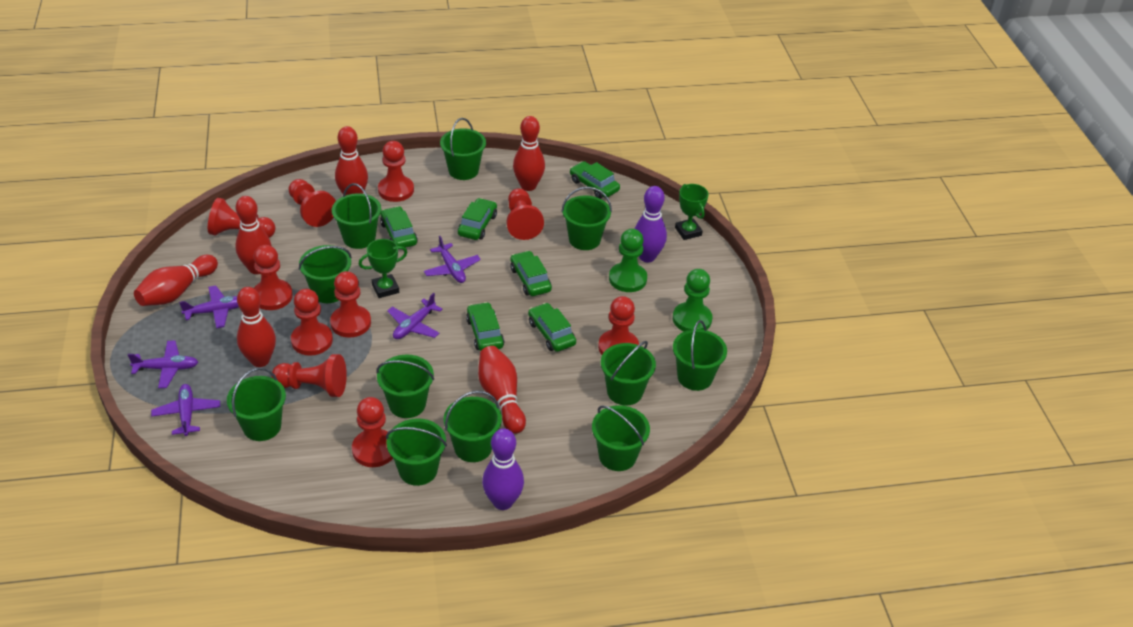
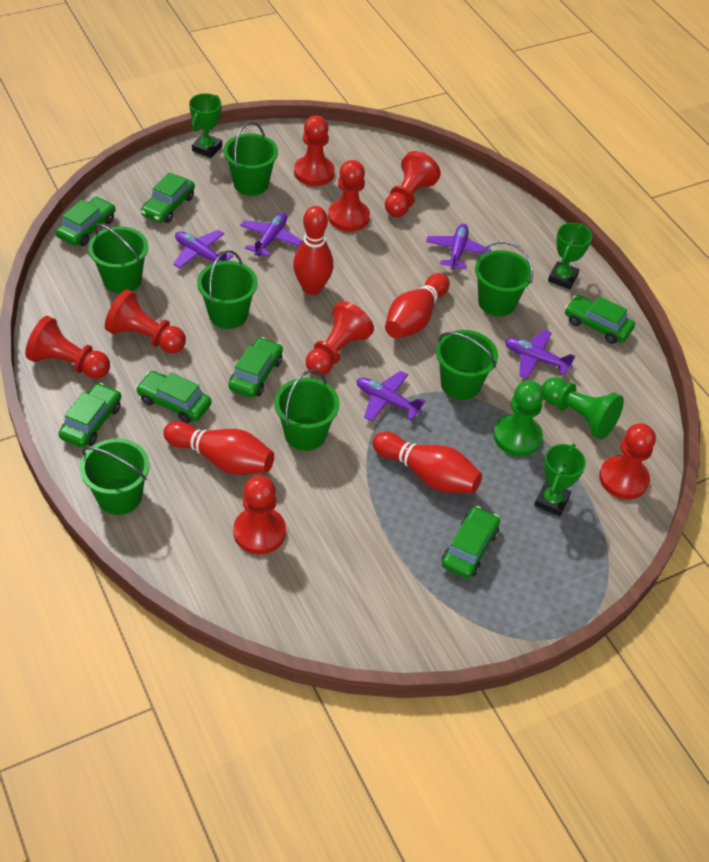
green bucket: 11 -> 7
green car: 6 -> 7
green trophy: 2 -> 3
purple bowling pin: 2 -> 0
red bowling pin: 6 -> 4
red pawn: 10 -> 8

